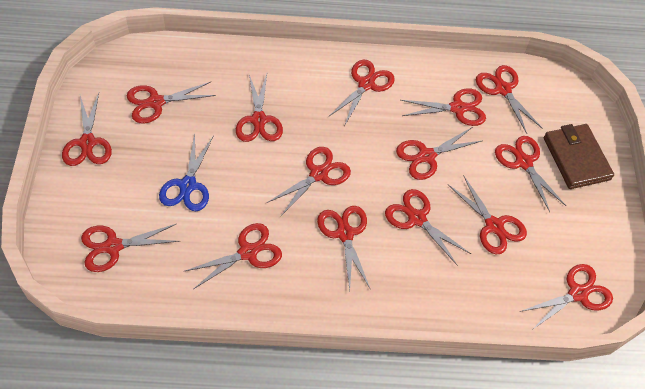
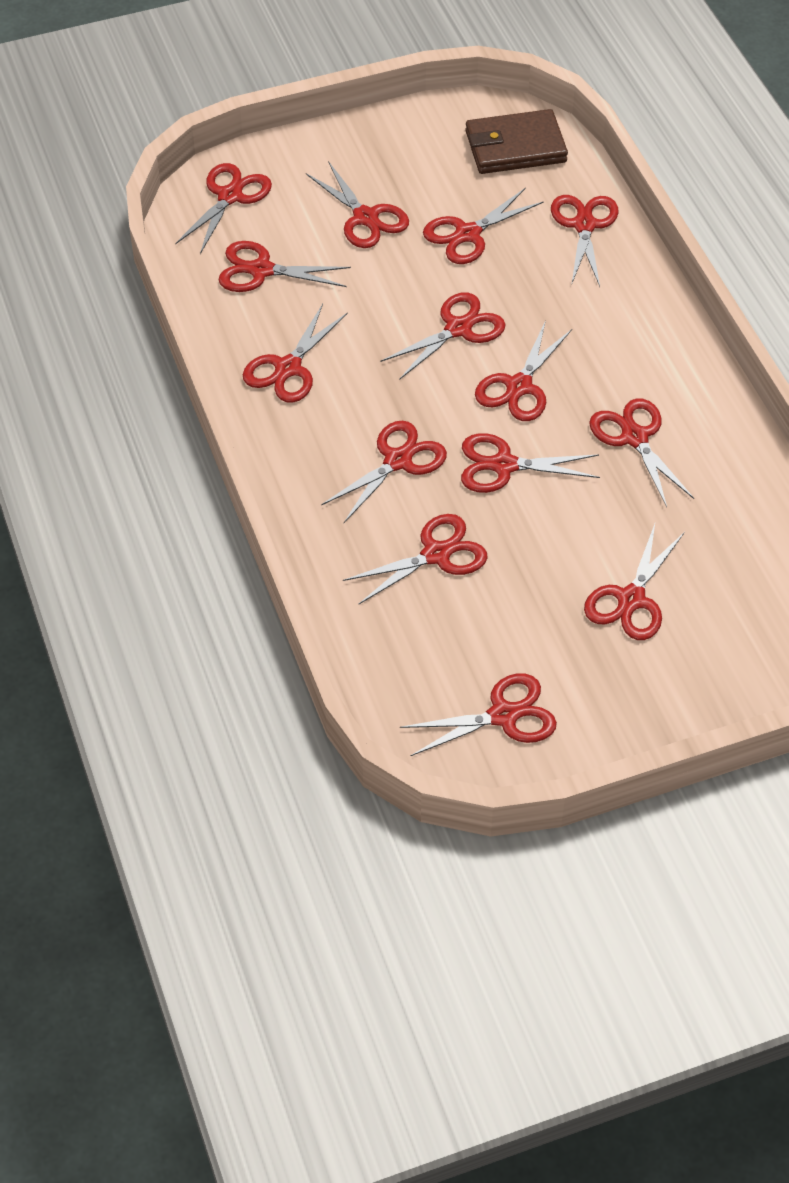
blue scissors: 1 -> 0
red scissors: 15 -> 14

